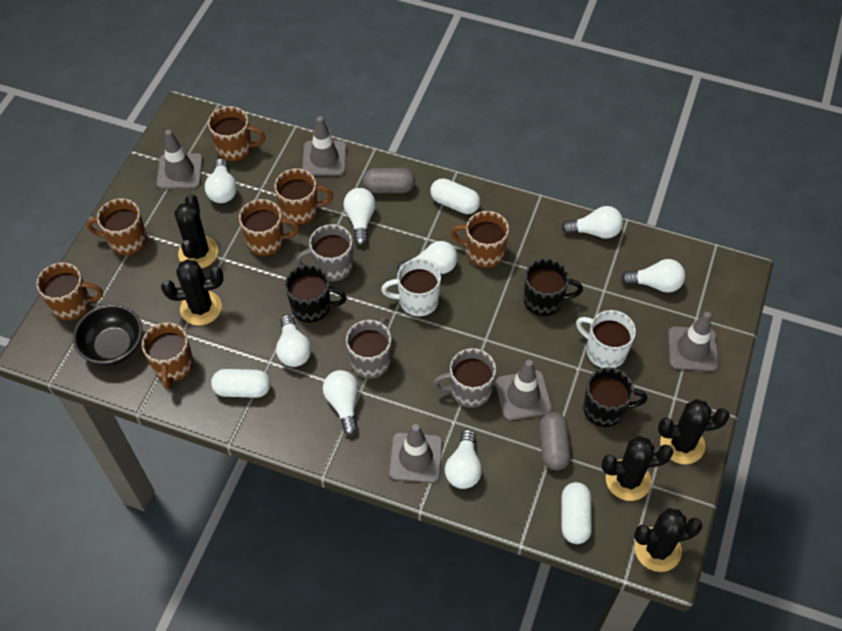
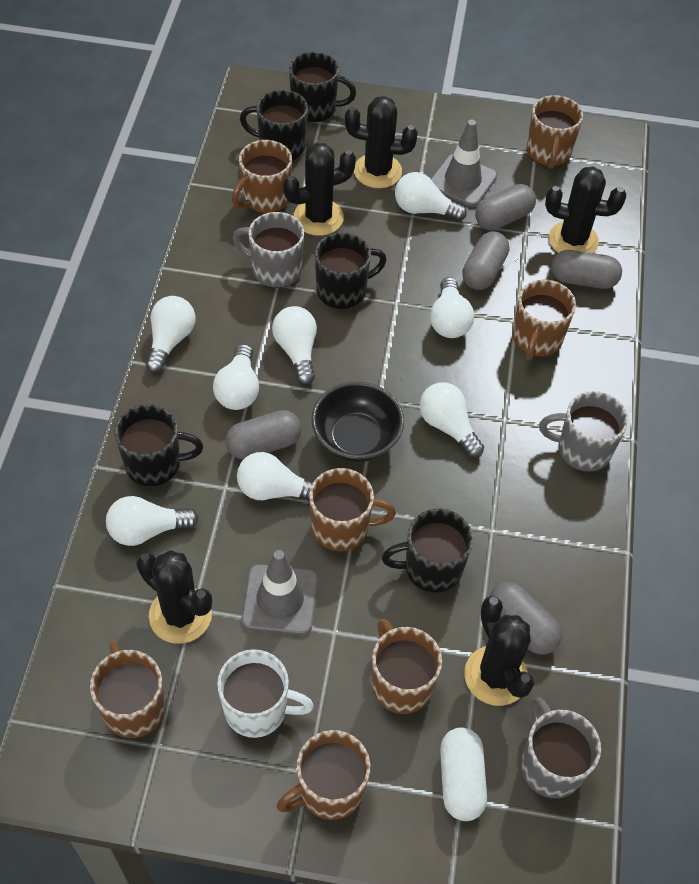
black mug: 3 -> 5
grey capsule: 2 -> 5
grey traffic cone: 5 -> 2
white capsule: 3 -> 1
white mug: 2 -> 1

